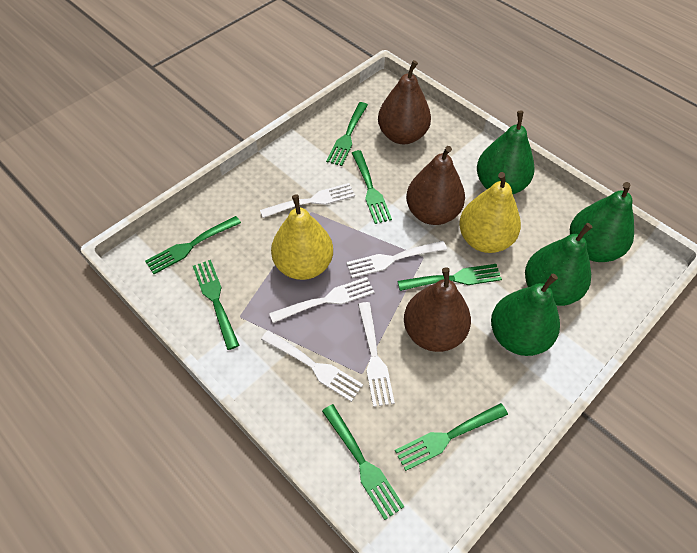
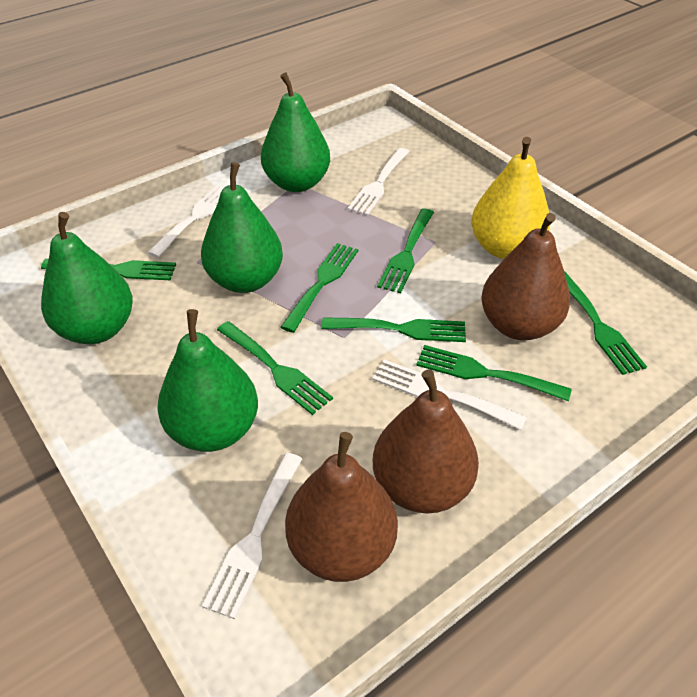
white fork: 5 -> 4
yellow pear: 2 -> 1

